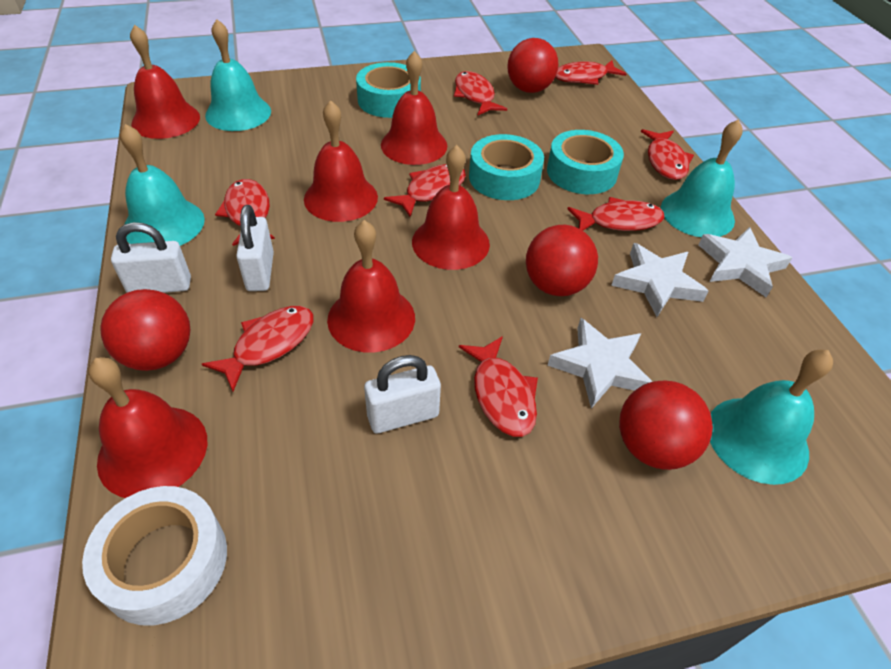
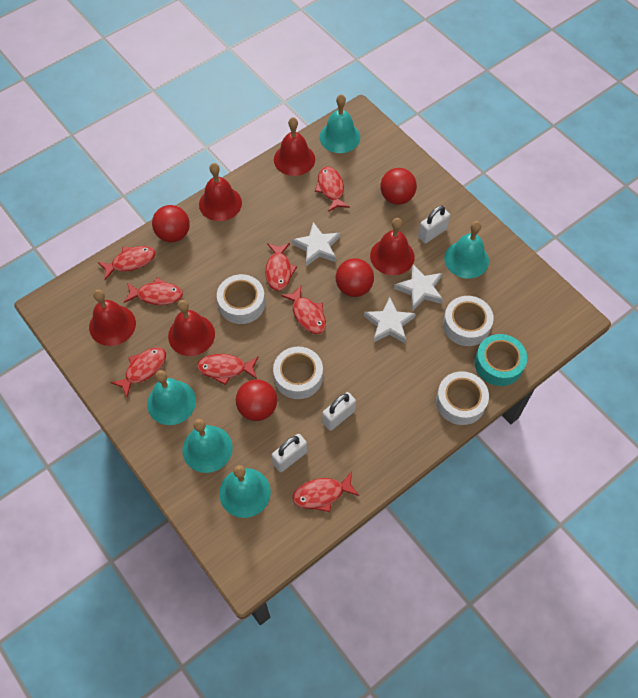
red bell: 6 -> 5
turquoise bell: 4 -> 5
turquoise tape: 3 -> 1
white tape: 1 -> 4

